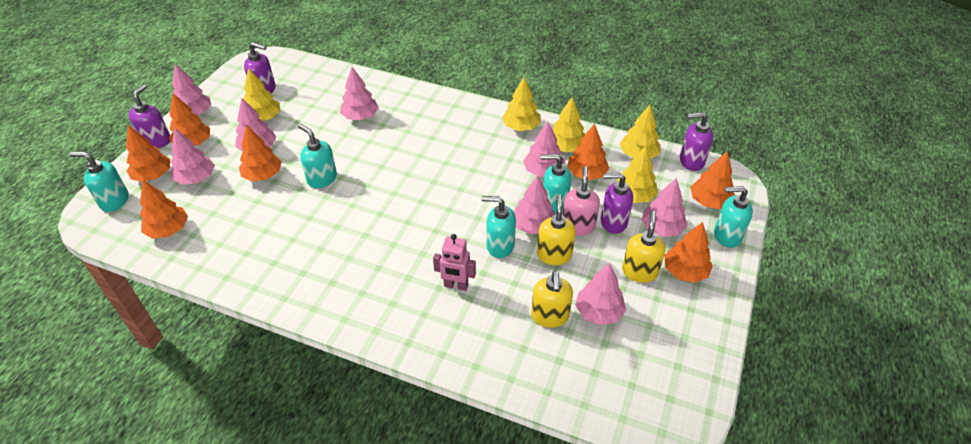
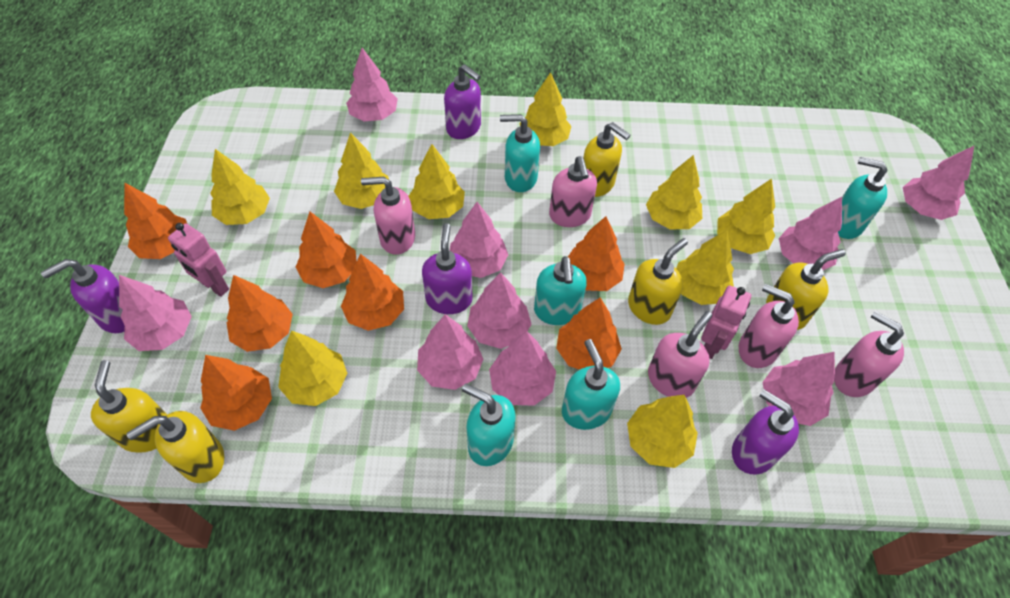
pink robot: 1 -> 2
pink soap dispenser: 1 -> 5
pink tree: 8 -> 9
yellow soap dispenser: 3 -> 5
yellow tree: 5 -> 9

